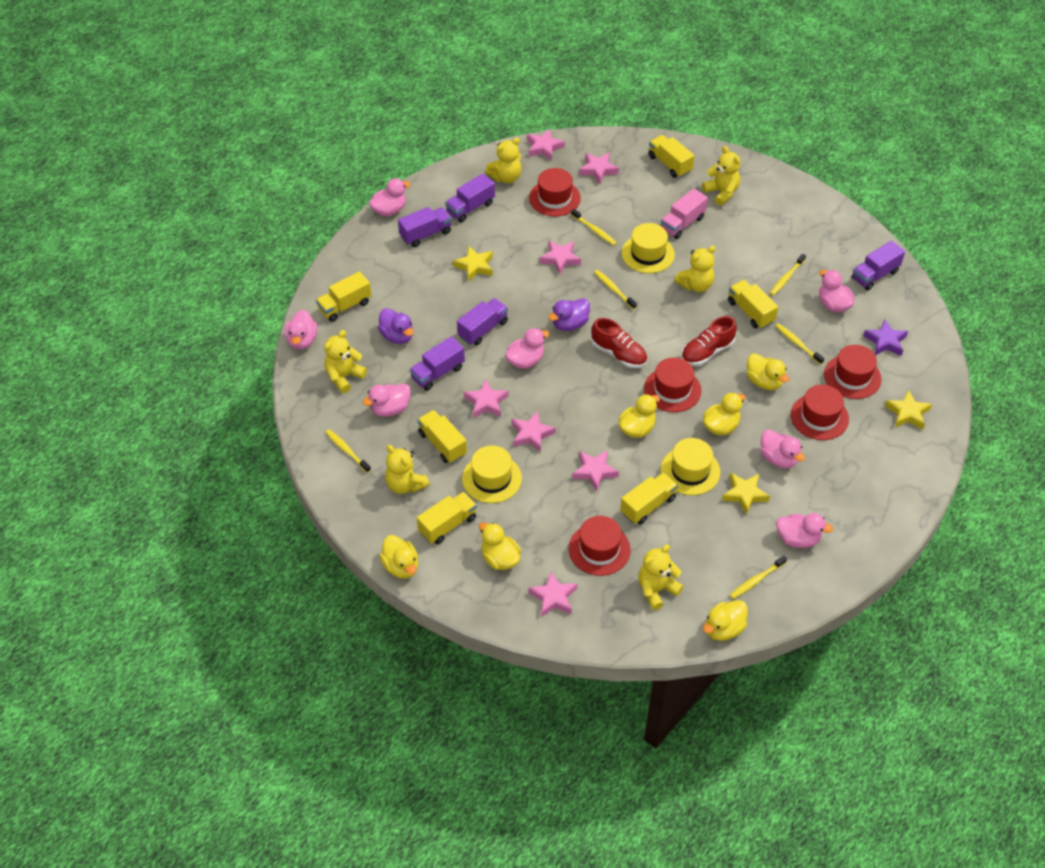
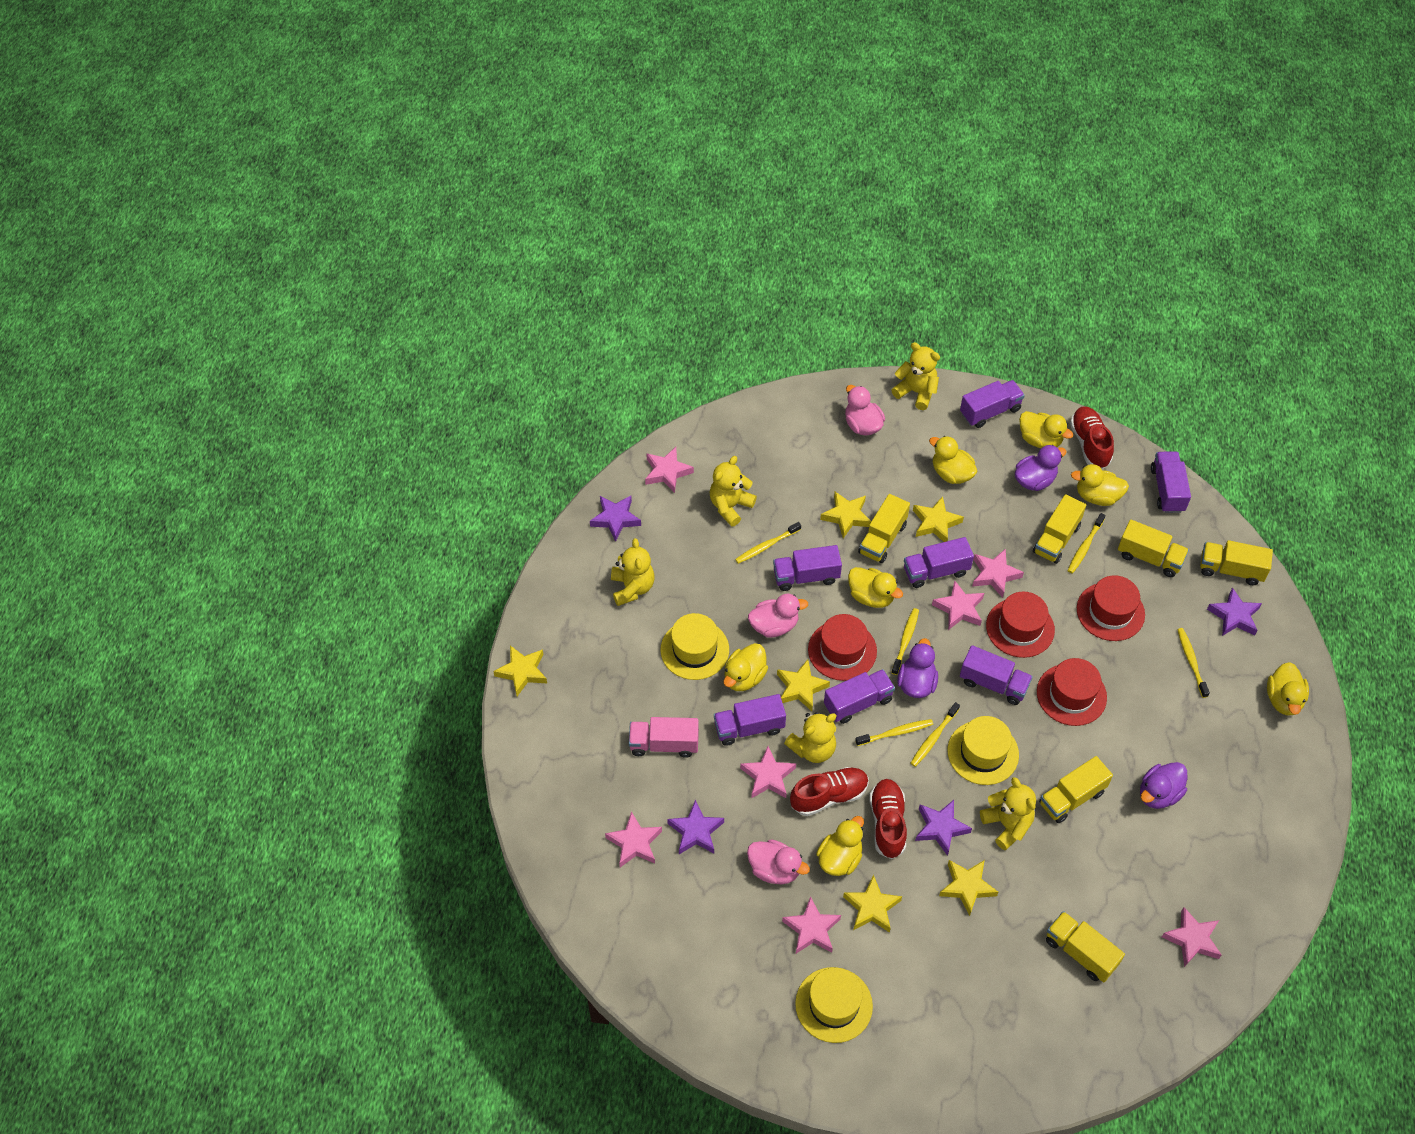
pink duck: 7 -> 3
purple duck: 2 -> 3
purple star: 1 -> 4
purple truck: 5 -> 7
red hat: 5 -> 4
red shoe: 2 -> 3
yellow duck: 6 -> 7
yellow star: 3 -> 6
yellow teddy bear: 6 -> 5

